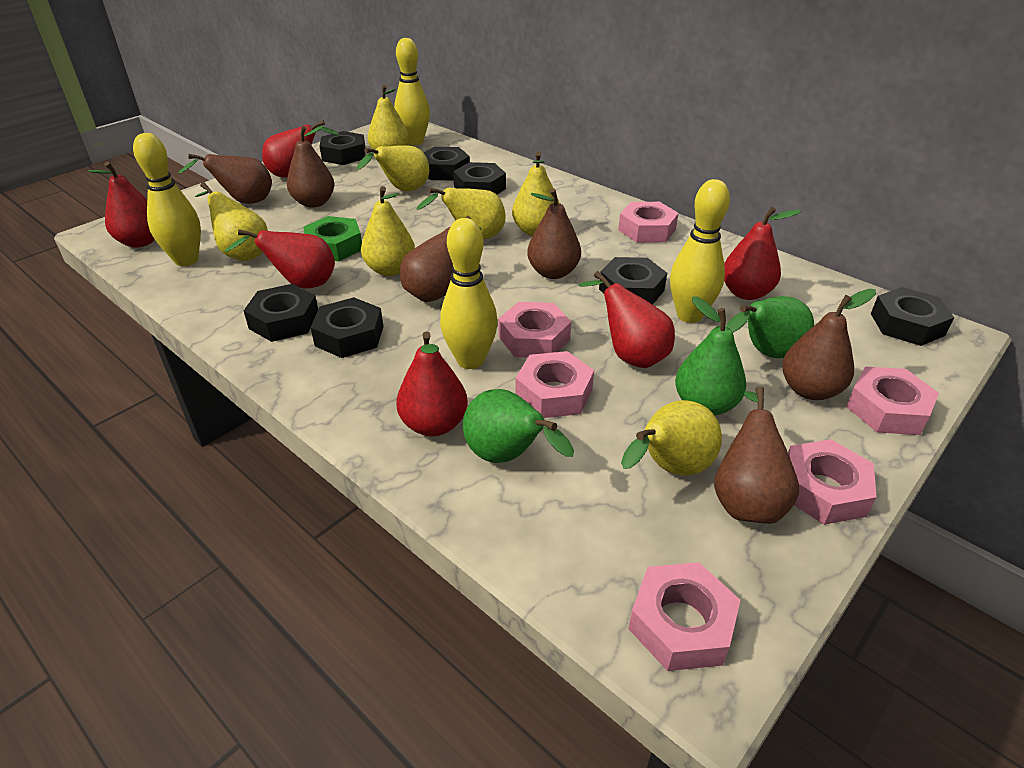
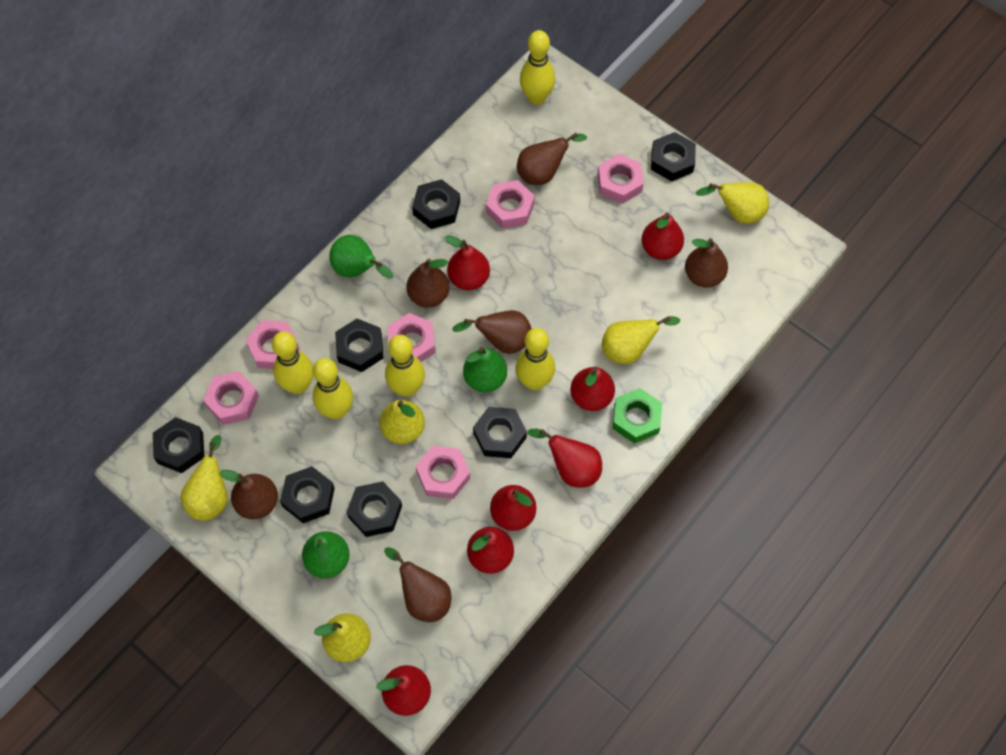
red pear: 6 -> 7
yellow bowling pin: 4 -> 5
yellow pear: 7 -> 5

